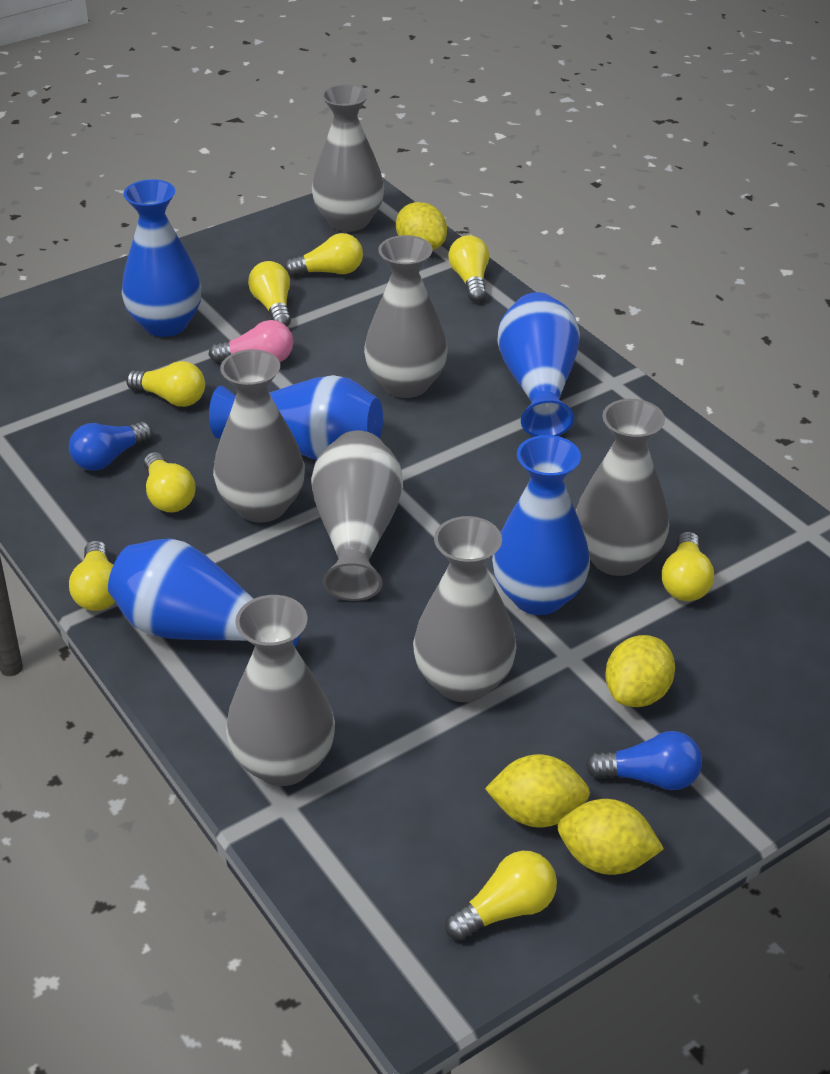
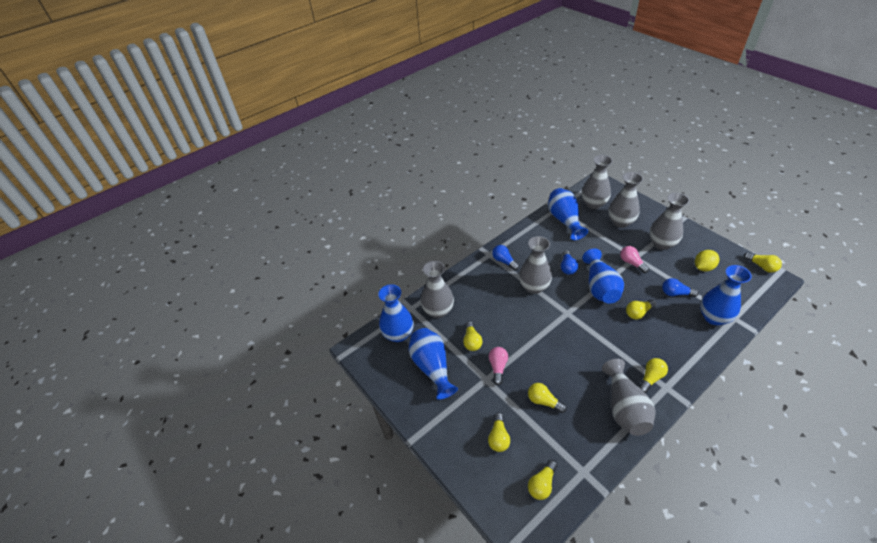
blue light bulb: 2 -> 3
grey vase: 7 -> 6
pink light bulb: 1 -> 2
yellow lemon: 4 -> 1
yellow light bulb: 8 -> 7

